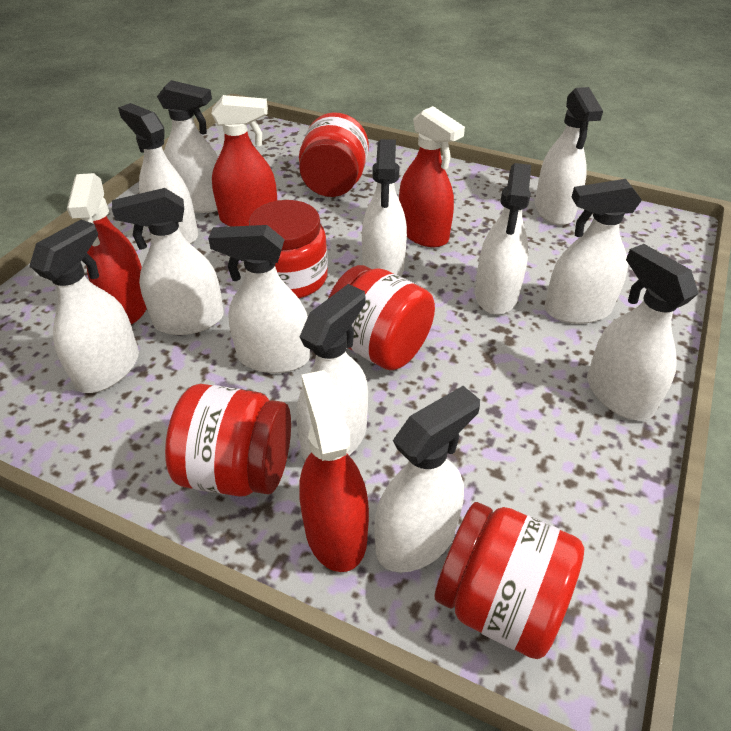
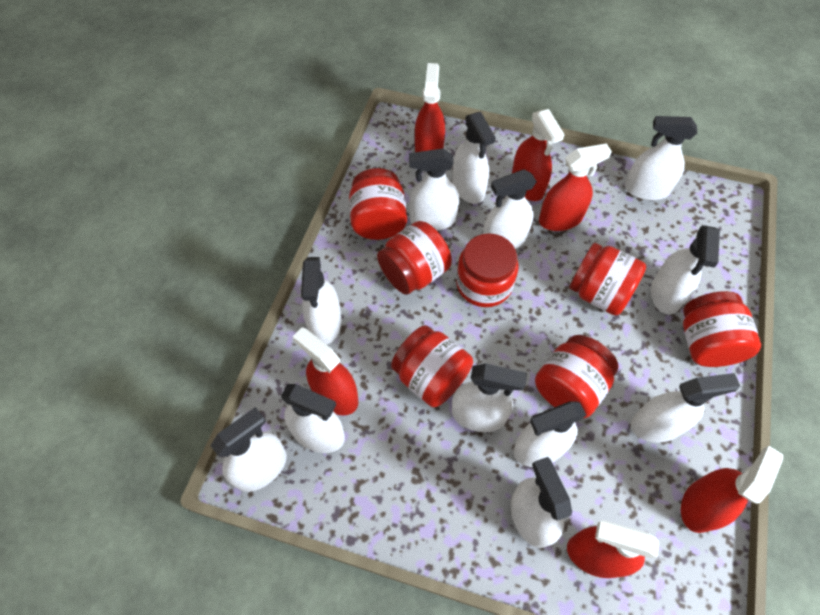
red jar: 5 -> 7
red spray bottle: 4 -> 6

